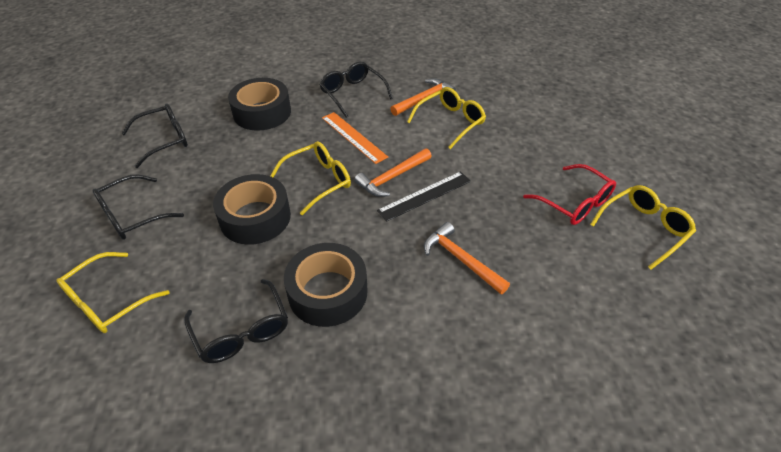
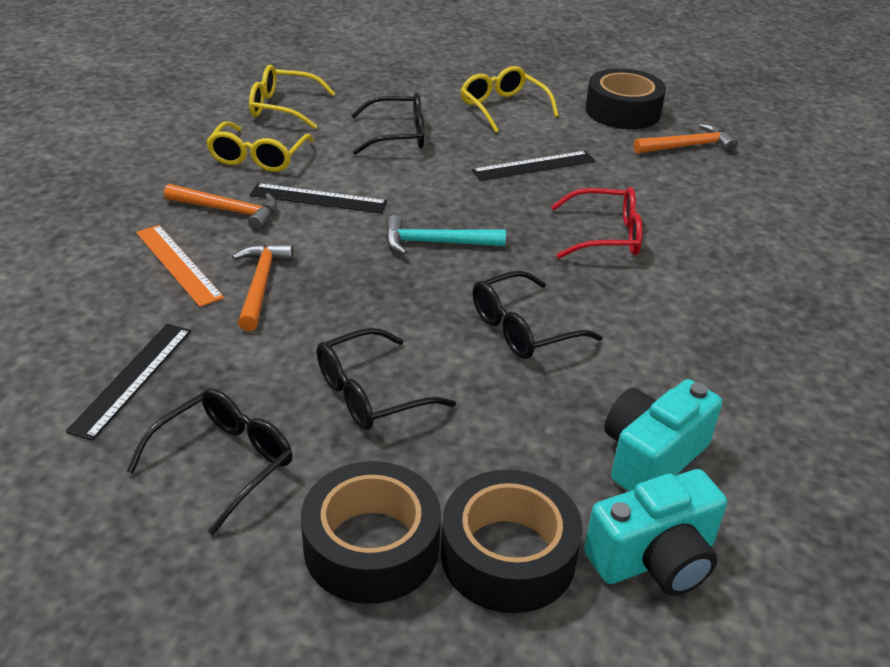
black ruler: 1 -> 3
turquoise camera: 0 -> 2
turquoise hammer: 0 -> 1
yellow glasses: 4 -> 3

